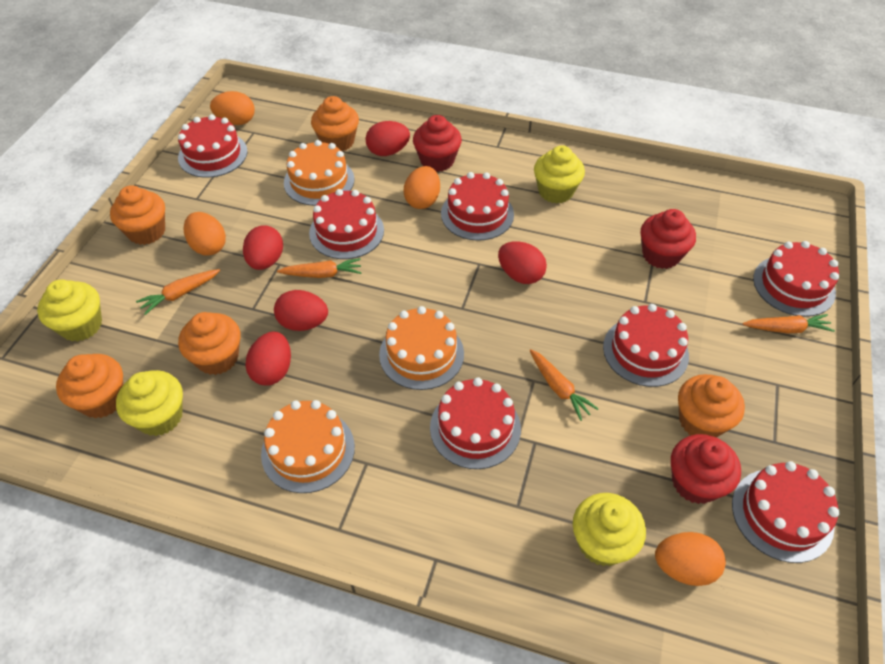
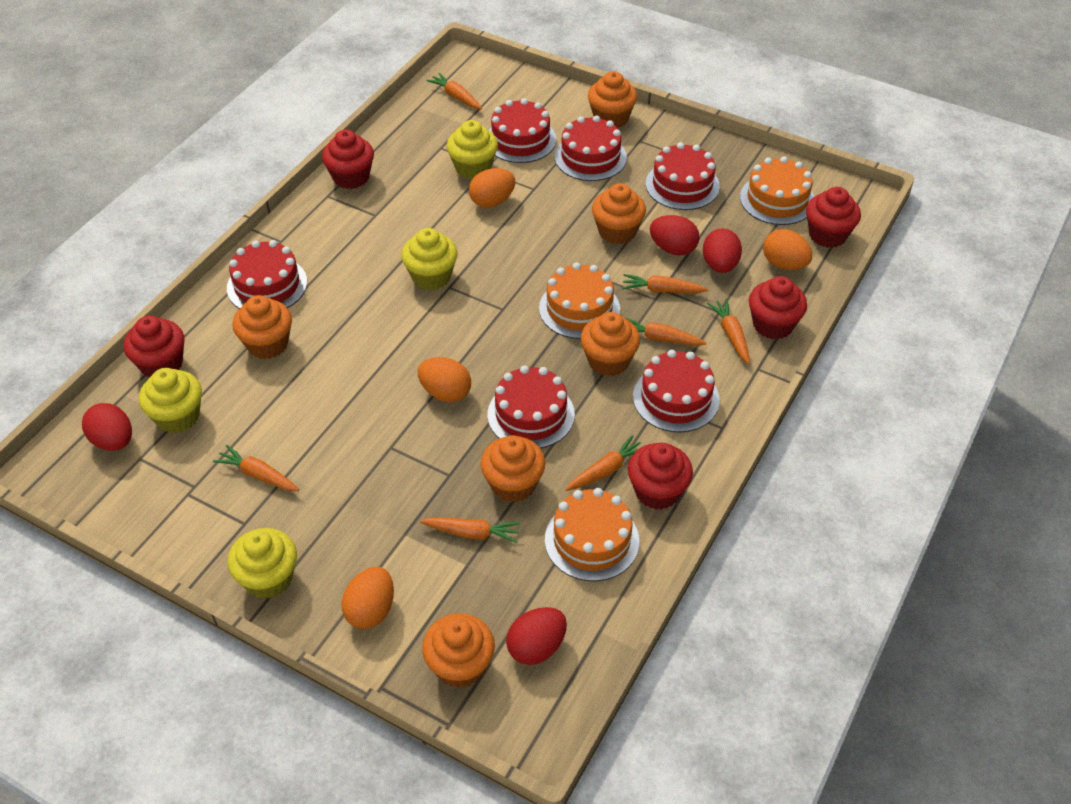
orange carrot: 4 -> 7
orange cupcake: 5 -> 6
red cake: 7 -> 6
red cupcake: 3 -> 5
red egg: 5 -> 4

